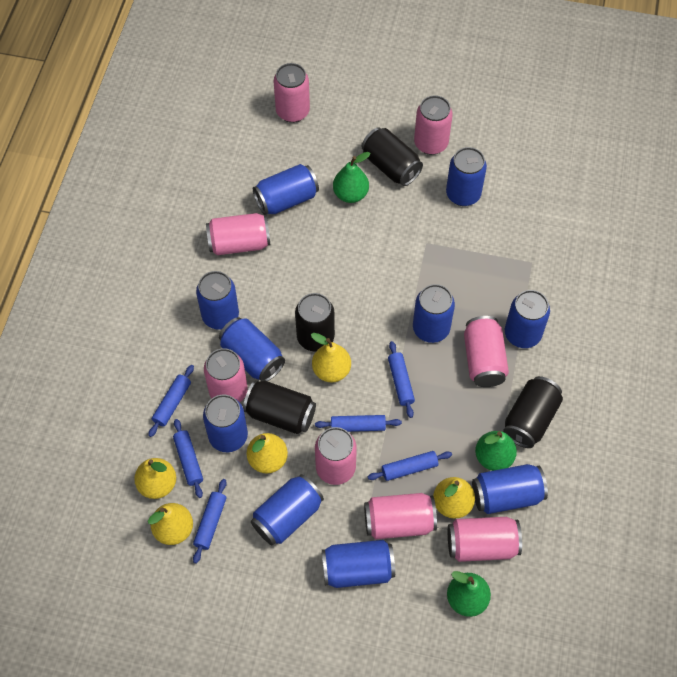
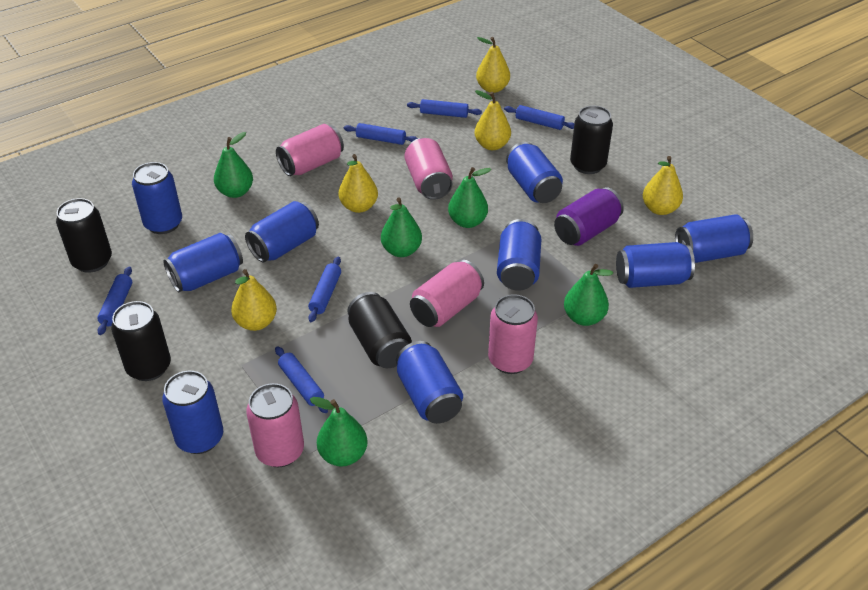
blue can: 10 -> 9
green pear: 3 -> 5
pink can: 8 -> 5
purple can: 0 -> 1

